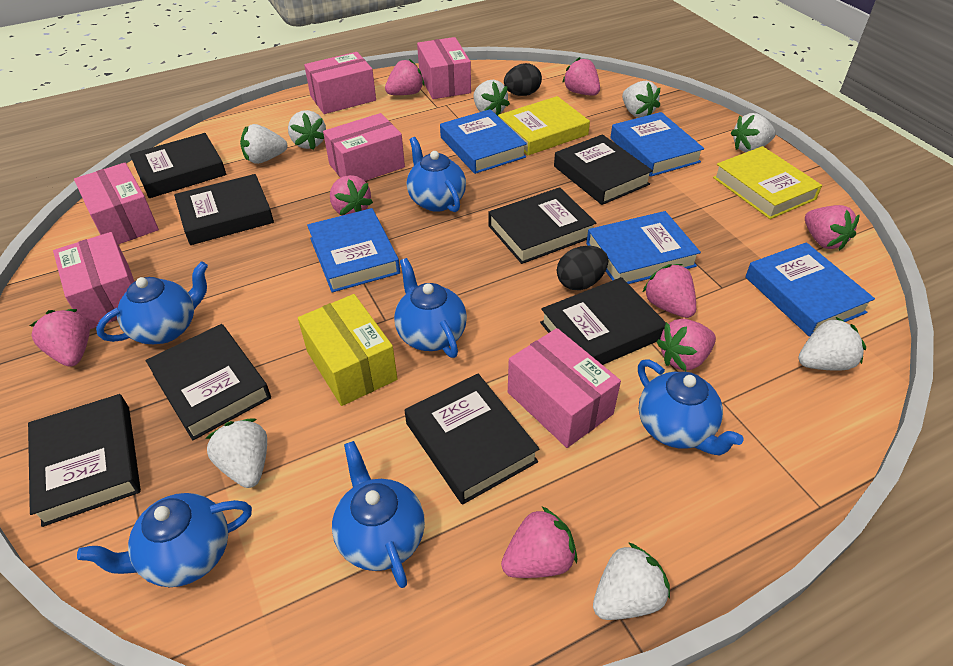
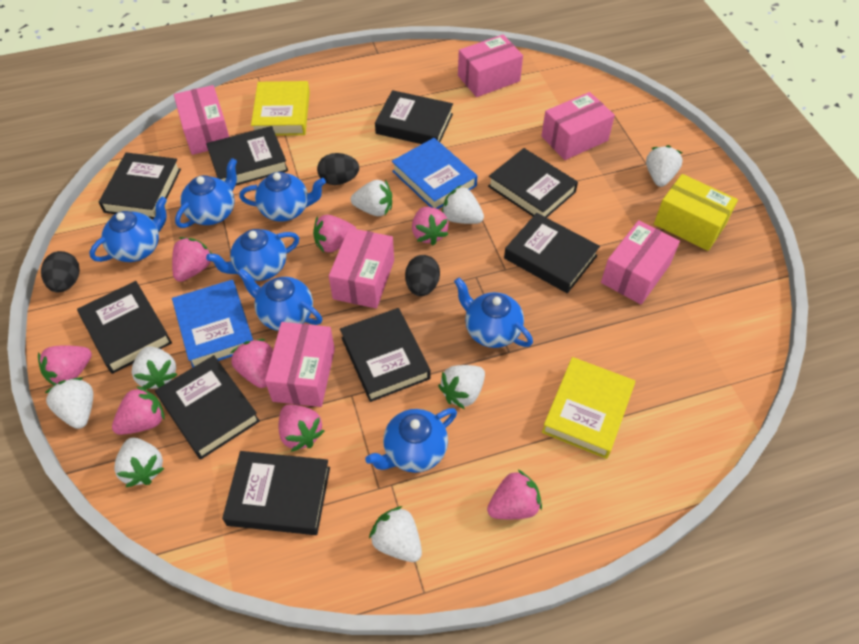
black book: 8 -> 9
black egg: 2 -> 3
blue book: 5 -> 2
blue teapot: 6 -> 7

